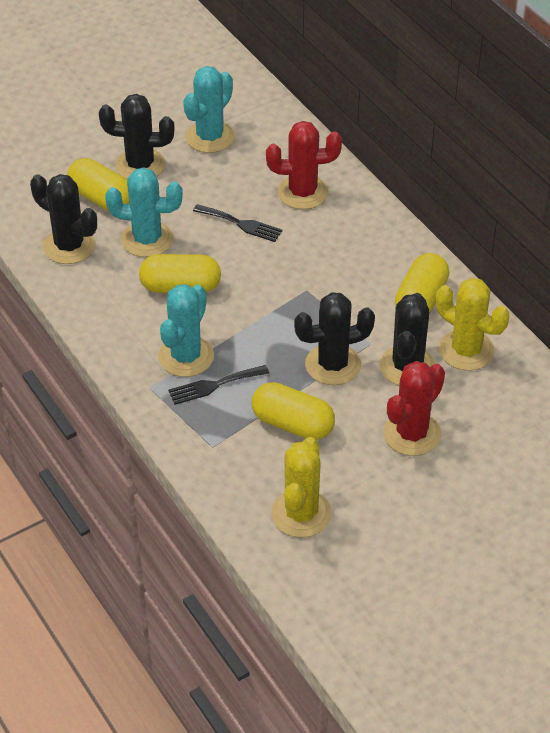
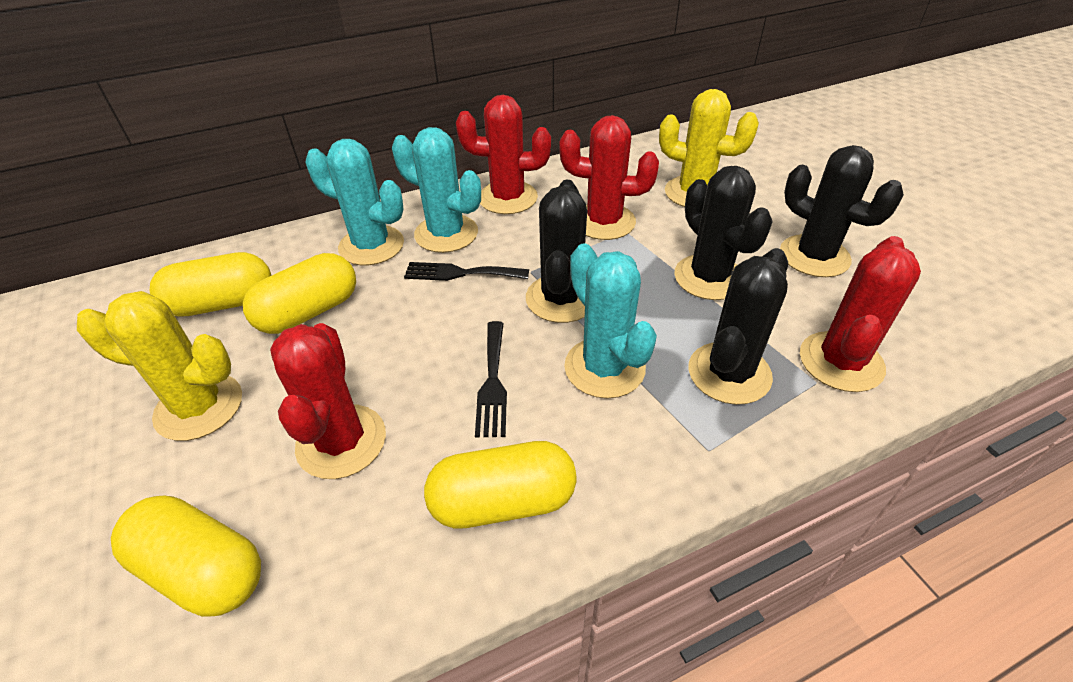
red cactus: 2 -> 4

